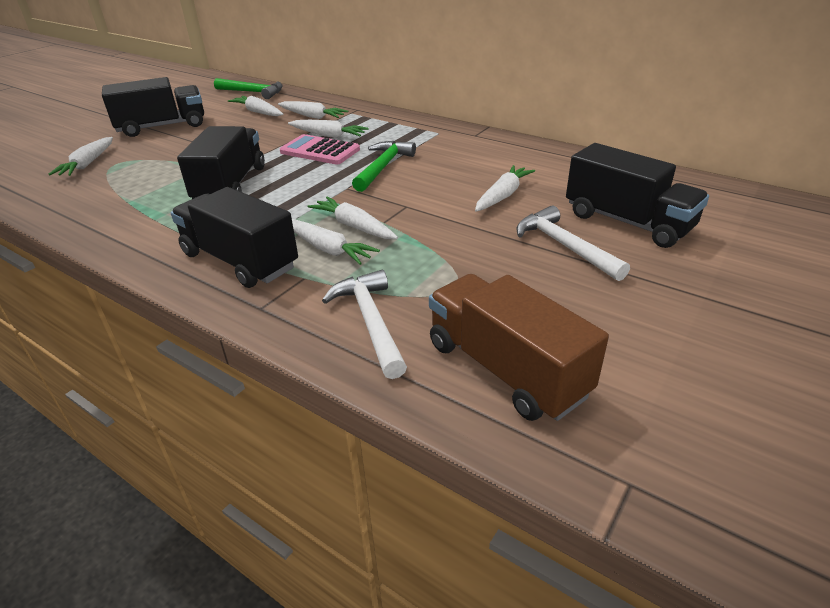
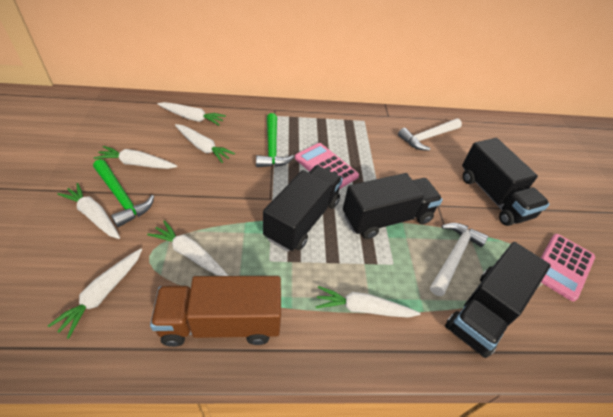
pink calculator: 1 -> 2

